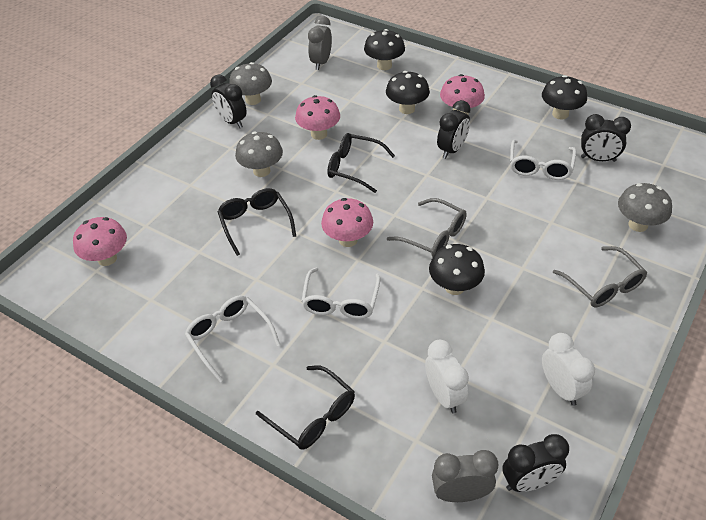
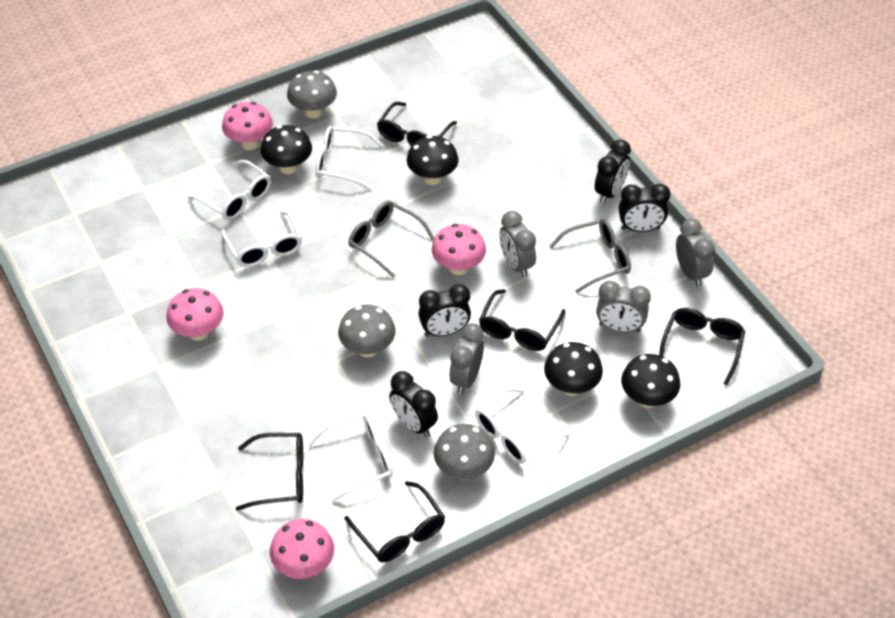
black glasses: 3 -> 5
grey clock: 2 -> 4
white clock: 2 -> 0
white glasses: 3 -> 5

